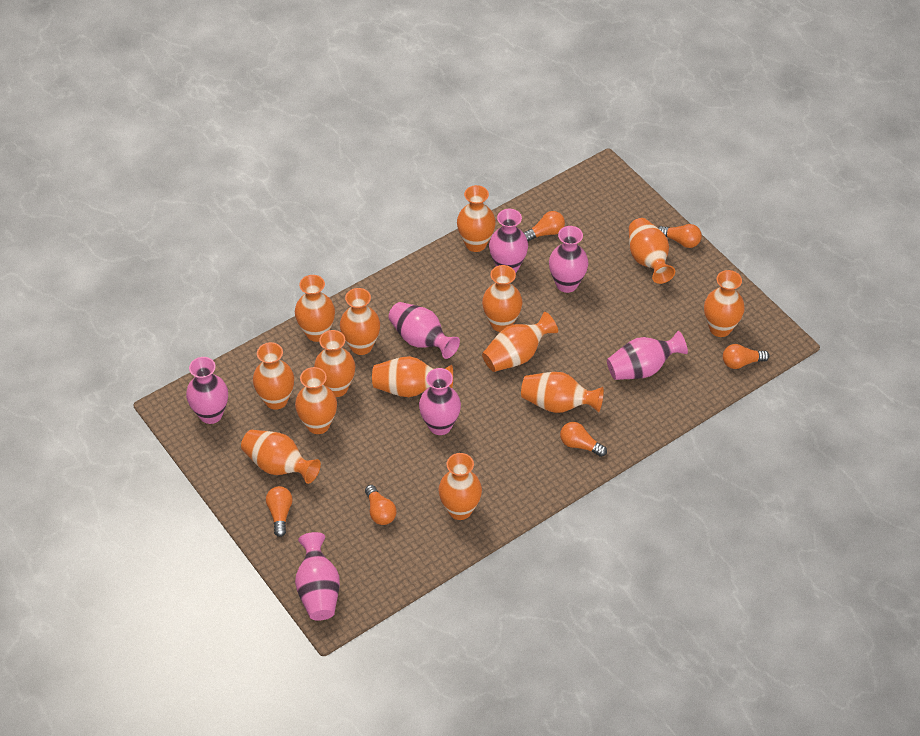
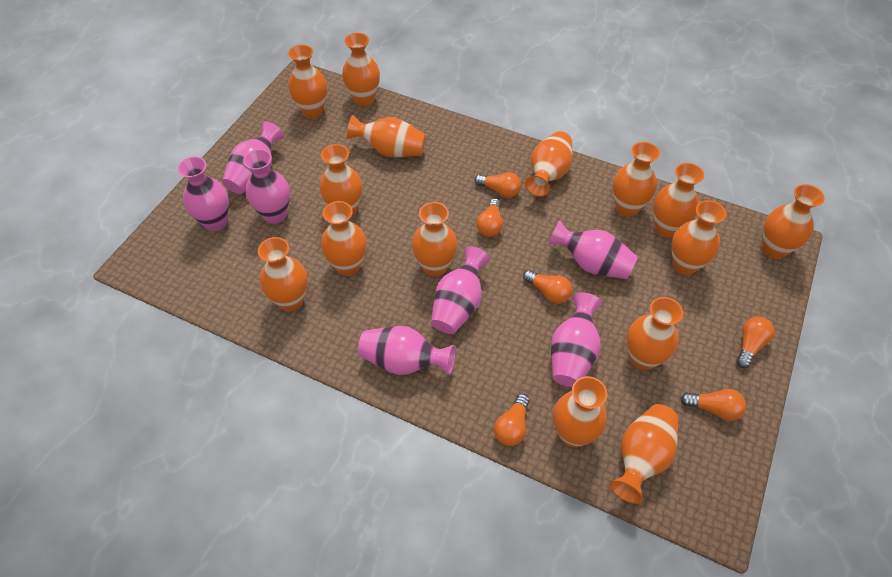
orange vase: 14 -> 15

